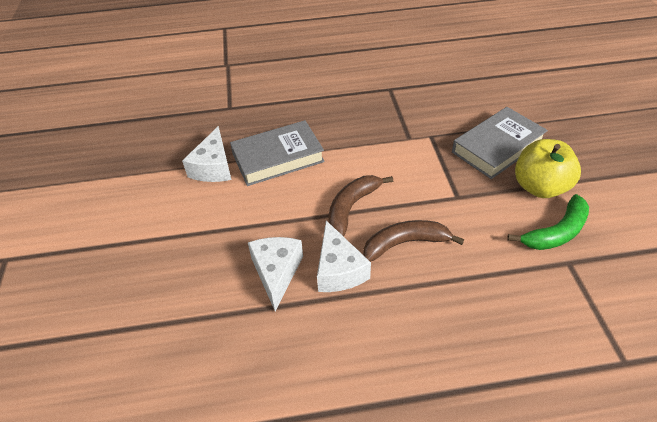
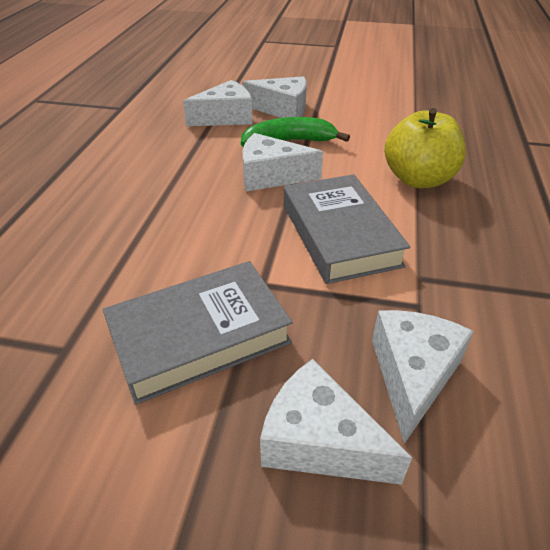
brown banana: 2 -> 0
white cheese: 3 -> 5

